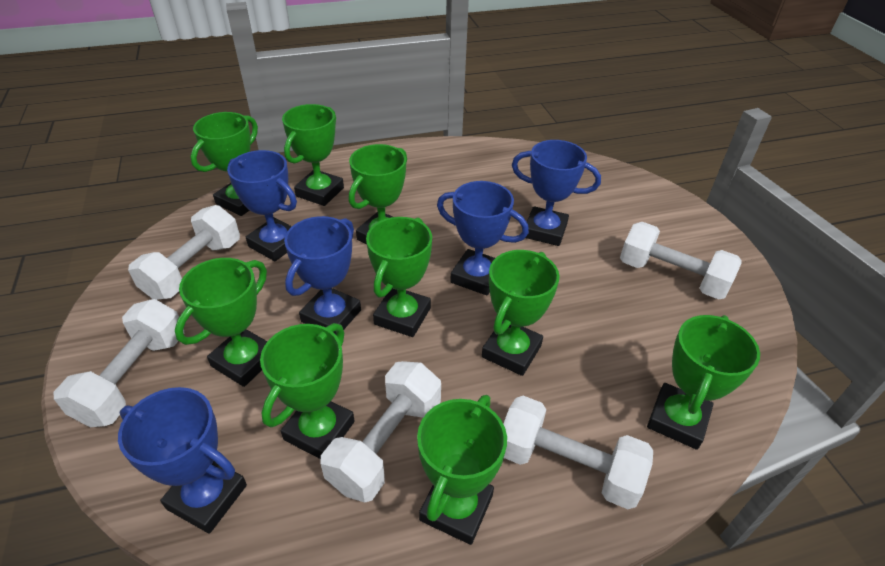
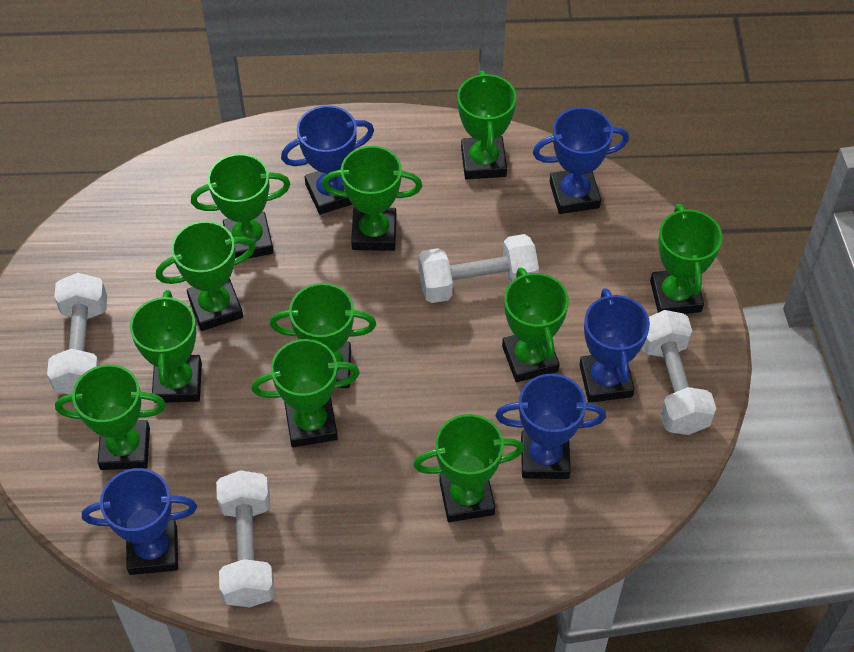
green trophy: 9 -> 11
white dumbbell: 5 -> 4

